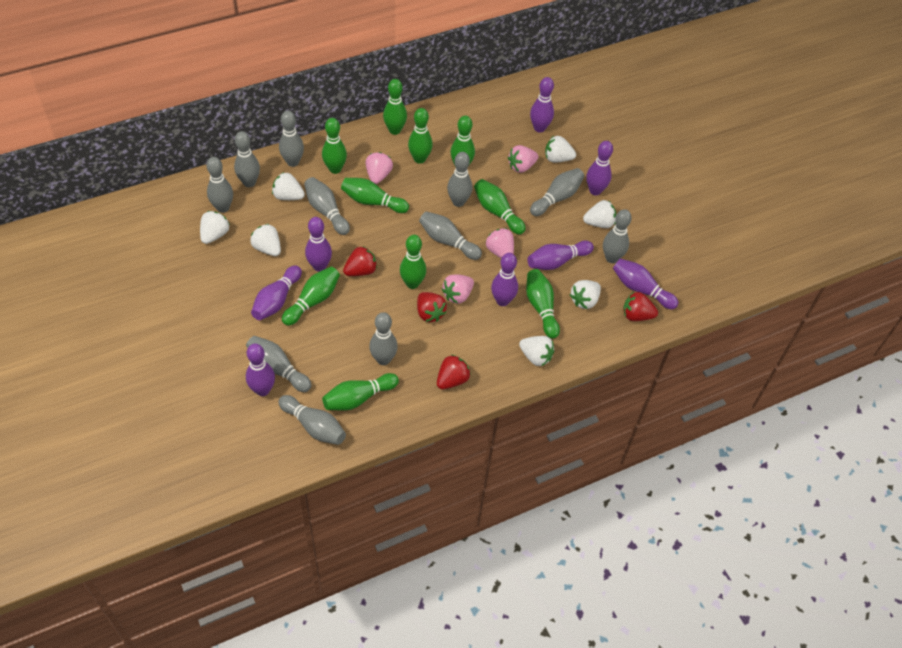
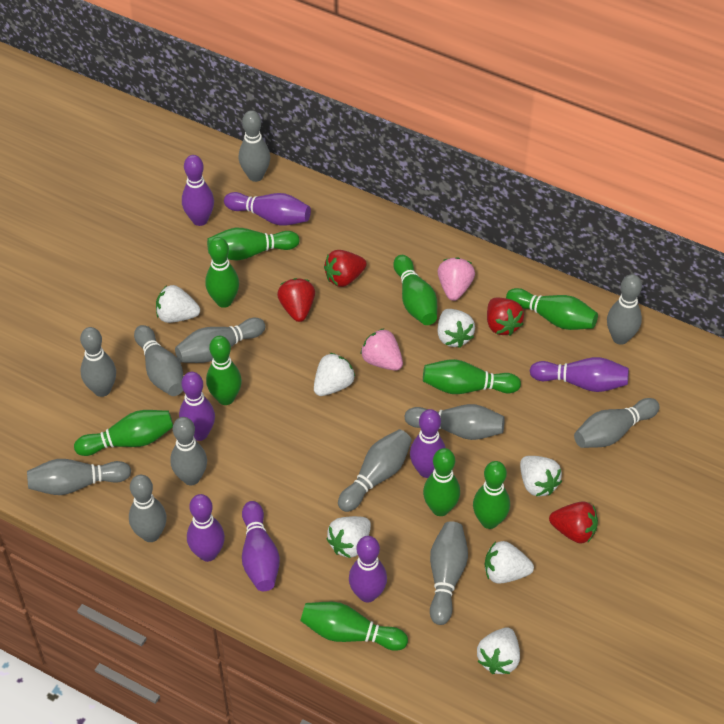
grey bowling pin: 11 -> 12
pink strawberry: 4 -> 2

